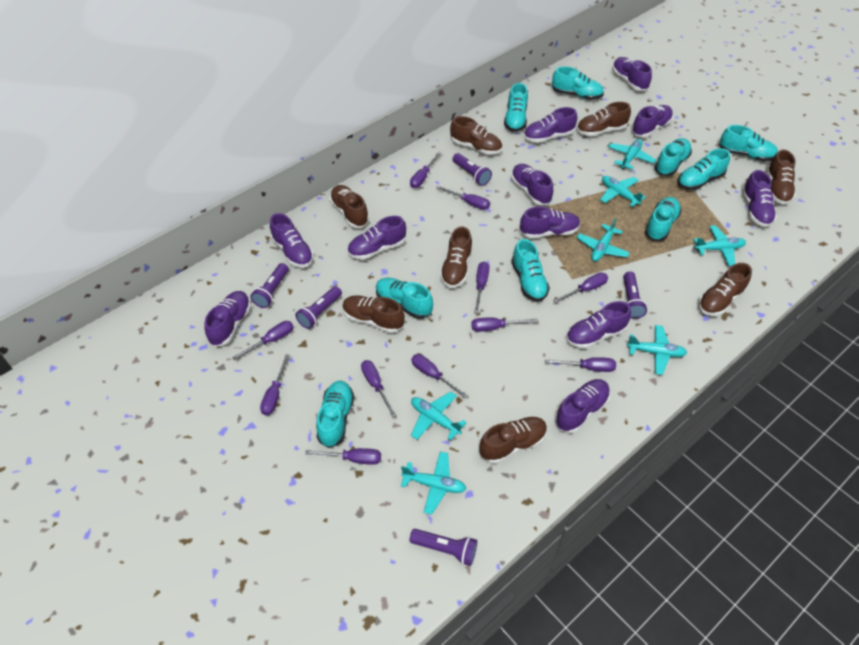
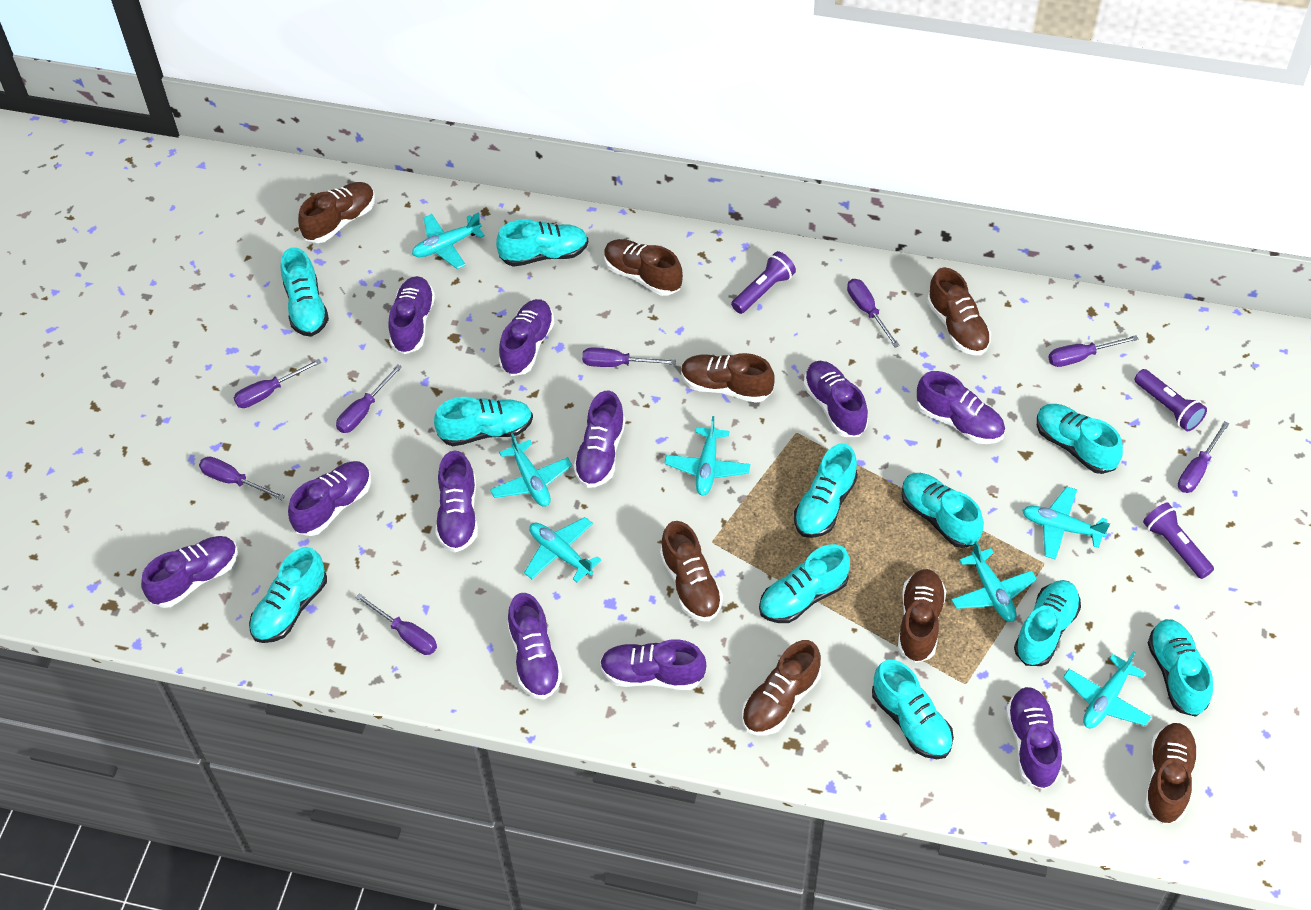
purple flashlight: 5 -> 3
purple screwdriver: 11 -> 8
turquoise shoe: 9 -> 11

